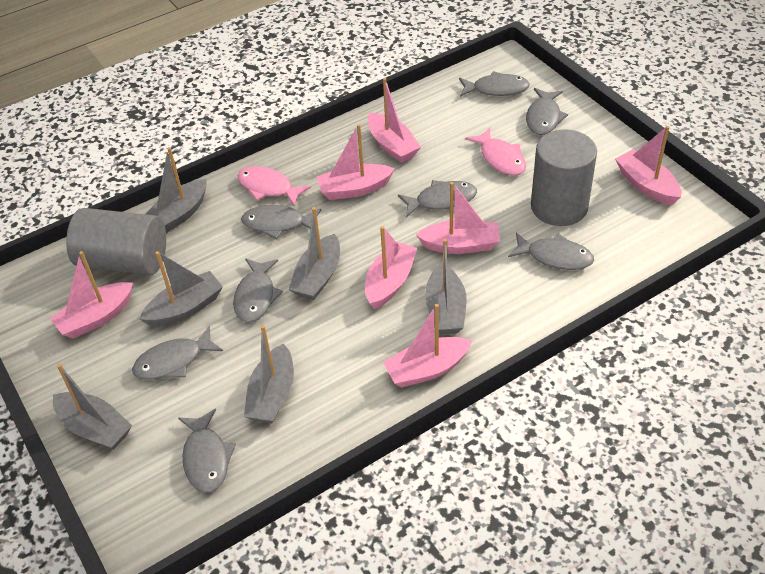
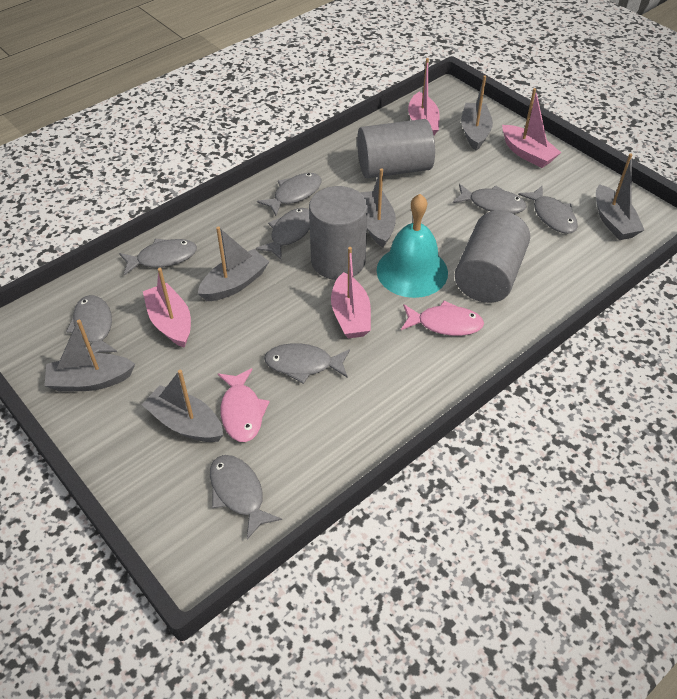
grey cylinder: 2 -> 3
pink boat: 7 -> 4
turquoise bell: 0 -> 1

